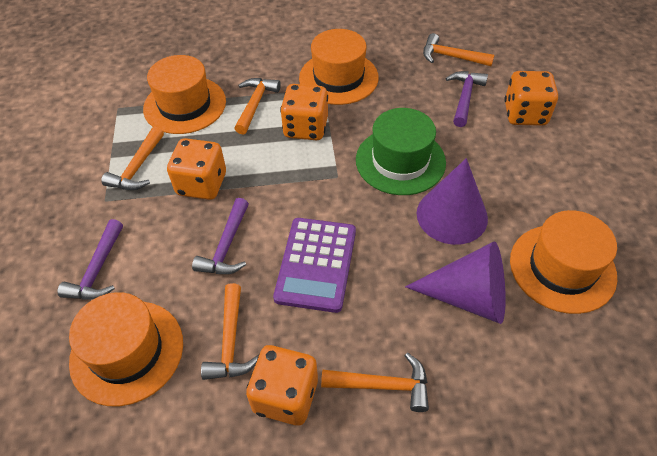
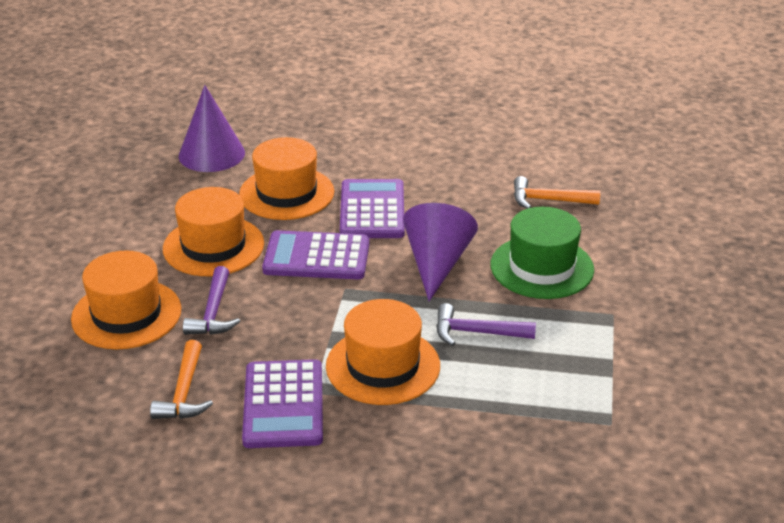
orange dice: 4 -> 0
orange hammer: 5 -> 2
purple calculator: 1 -> 3
purple hammer: 3 -> 2

